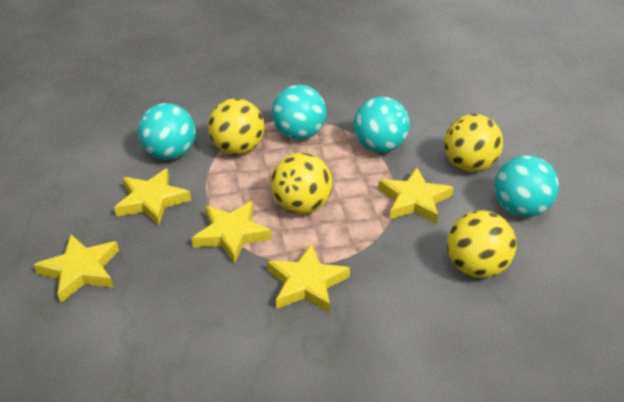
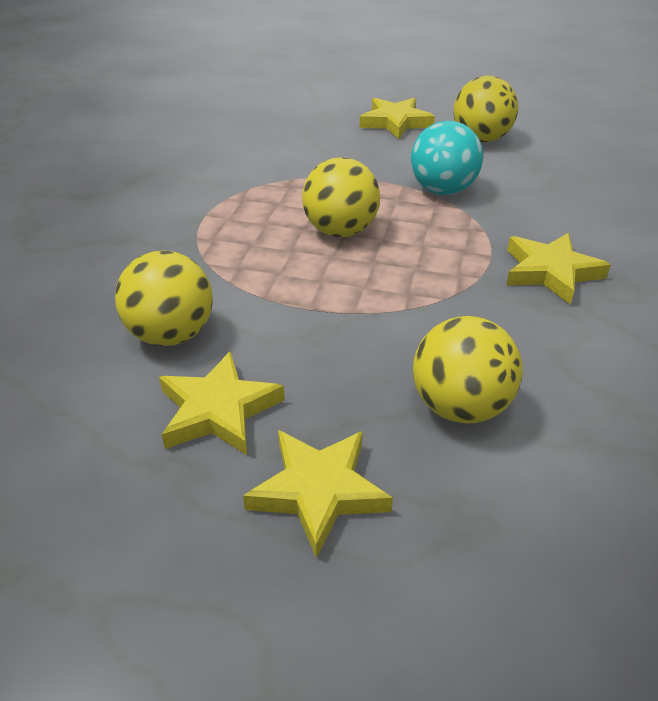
turquoise ball: 4 -> 1
yellow star: 5 -> 4

